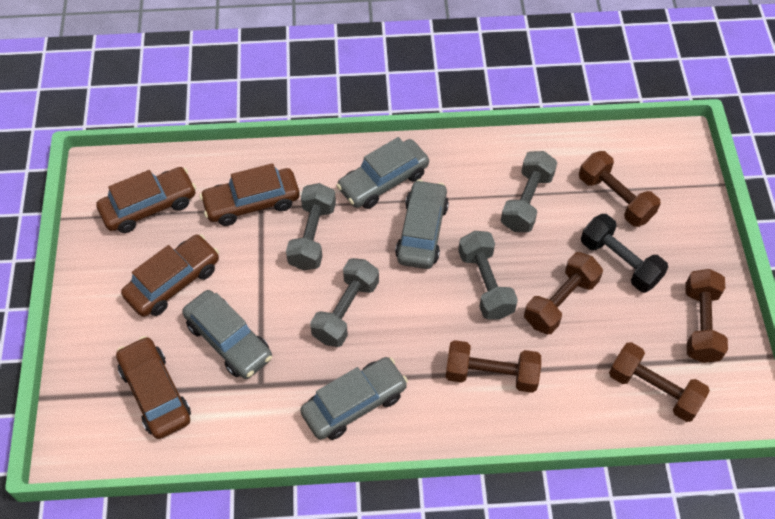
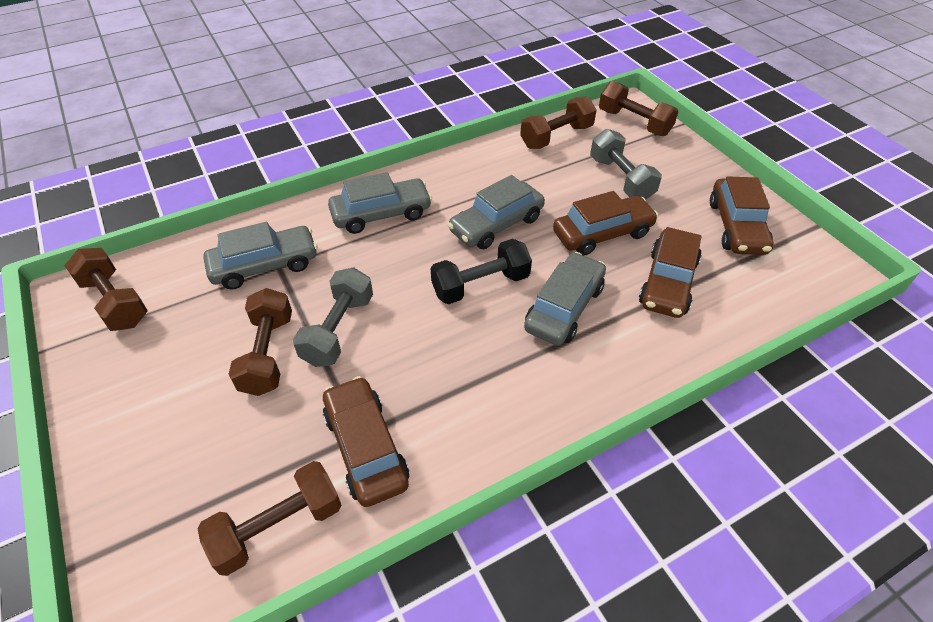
grey dumbbell: 4 -> 2

